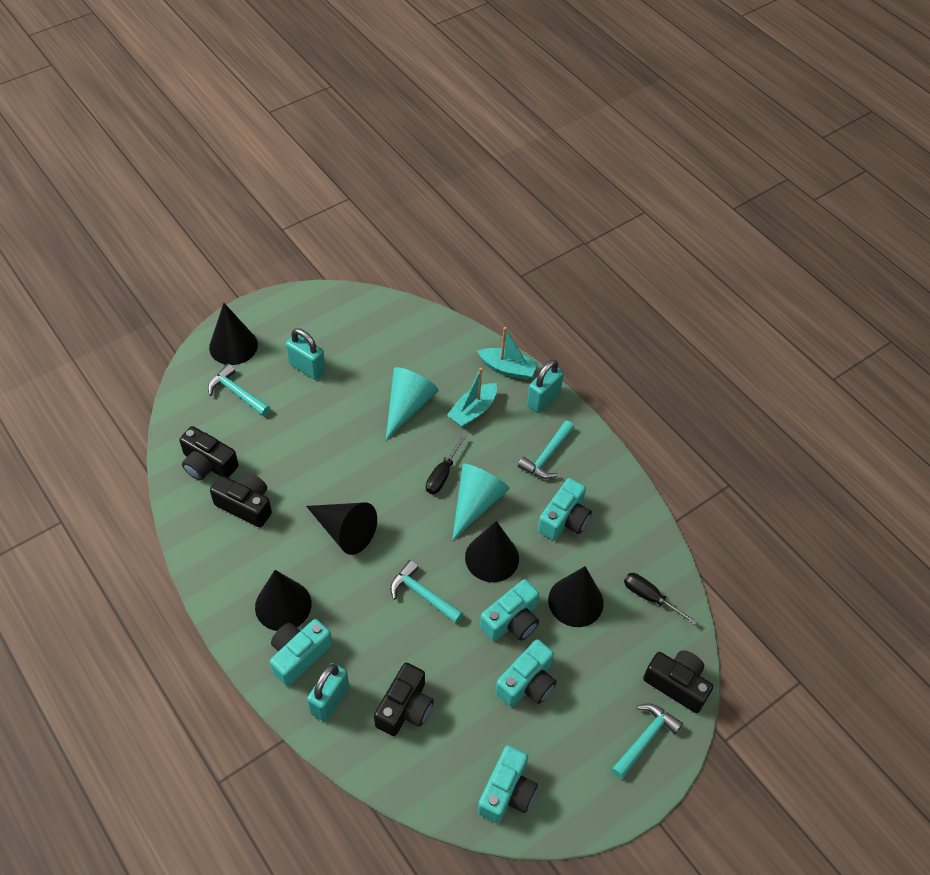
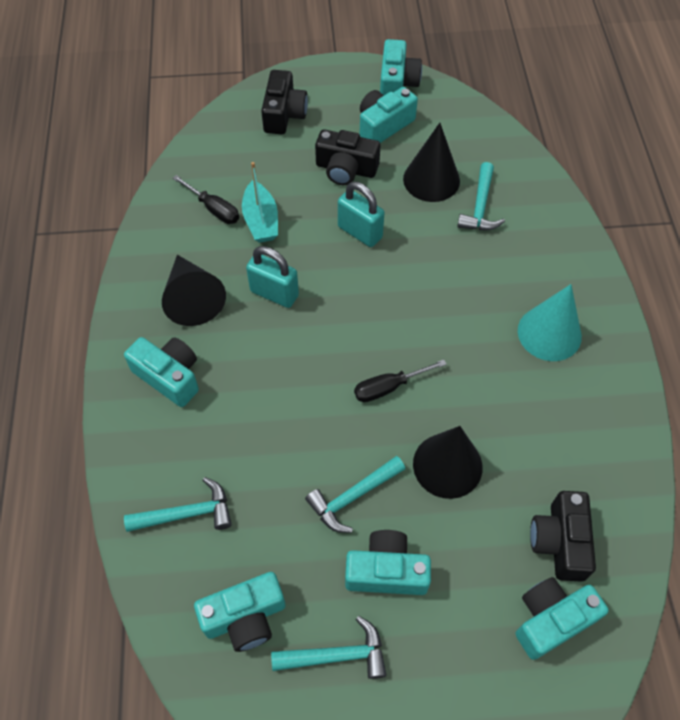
black camera: 4 -> 3
black cone: 5 -> 3
turquoise boat: 2 -> 1
turquoise camera: 5 -> 6
turquoise cone: 2 -> 1
turquoise padlock: 3 -> 2

